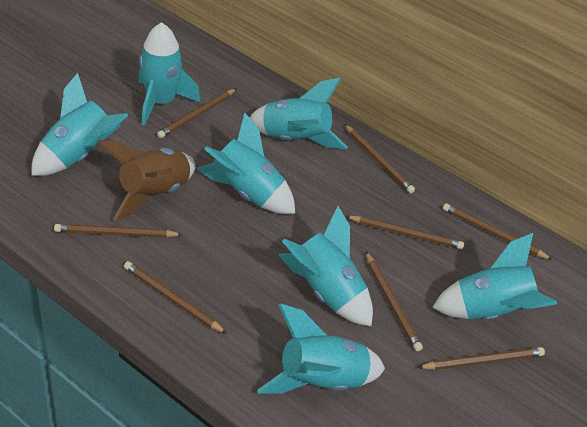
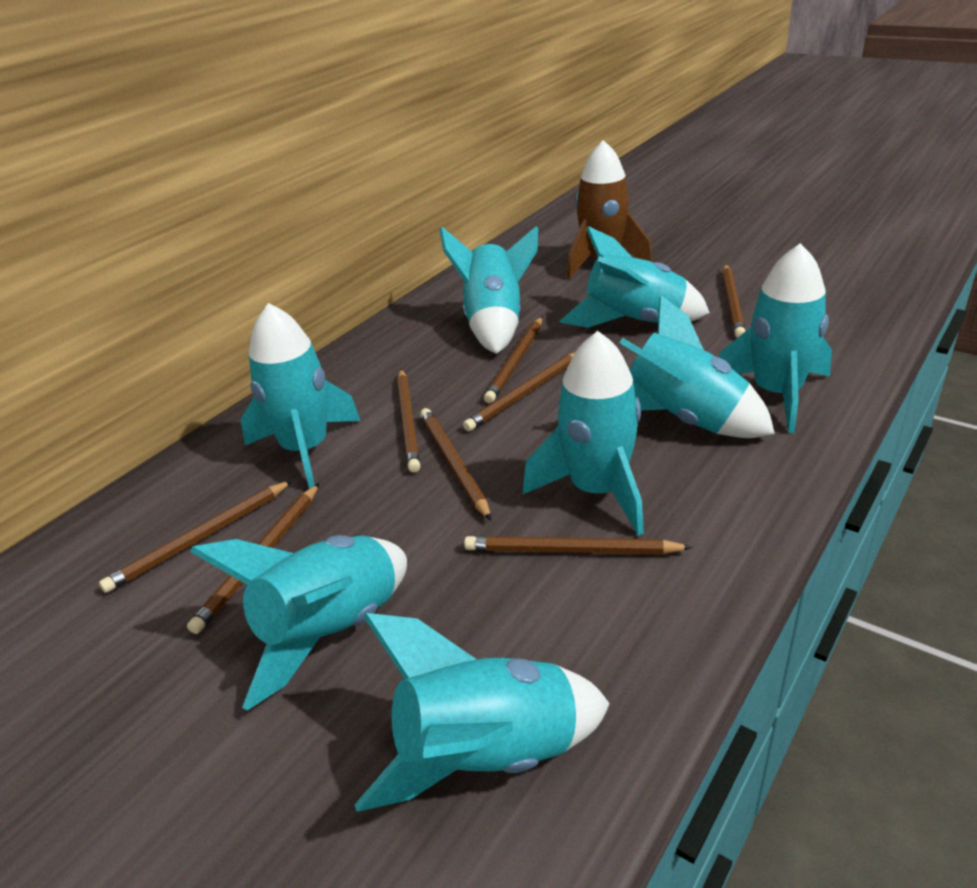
turquoise rocket: 7 -> 8

